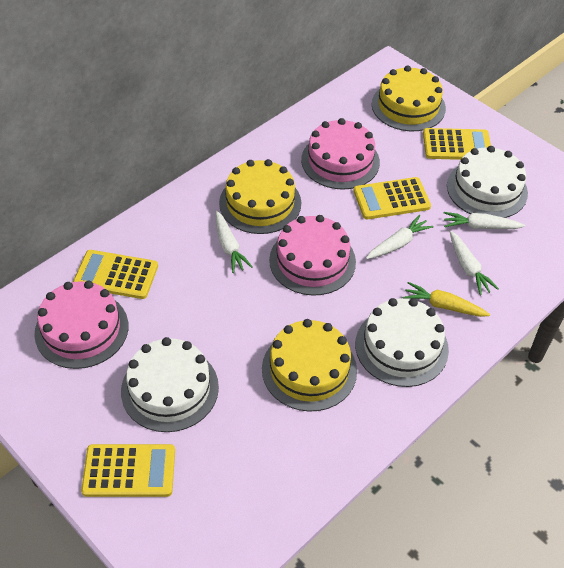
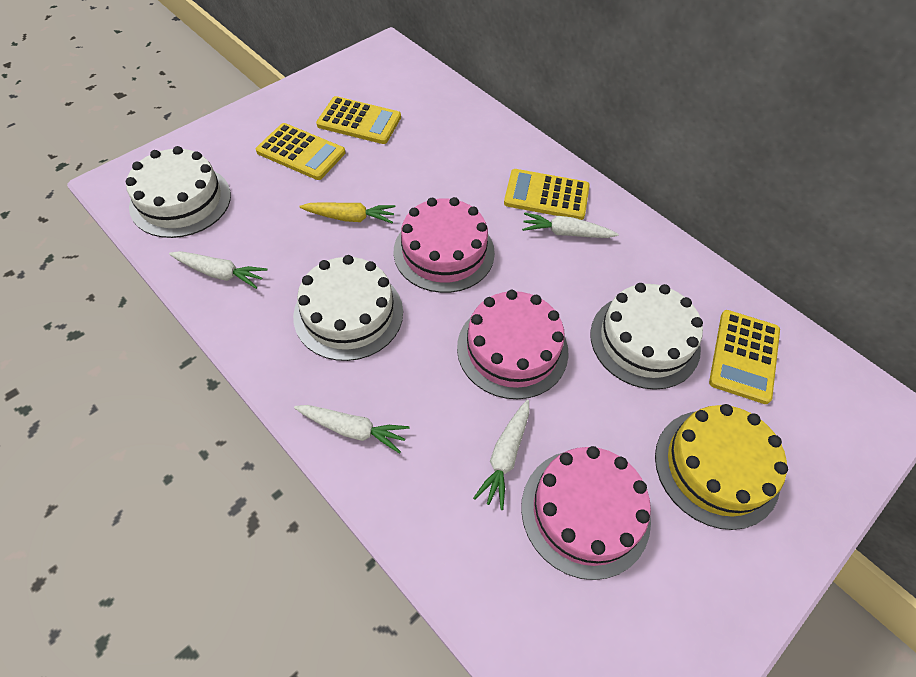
yellow cake: 3 -> 1

